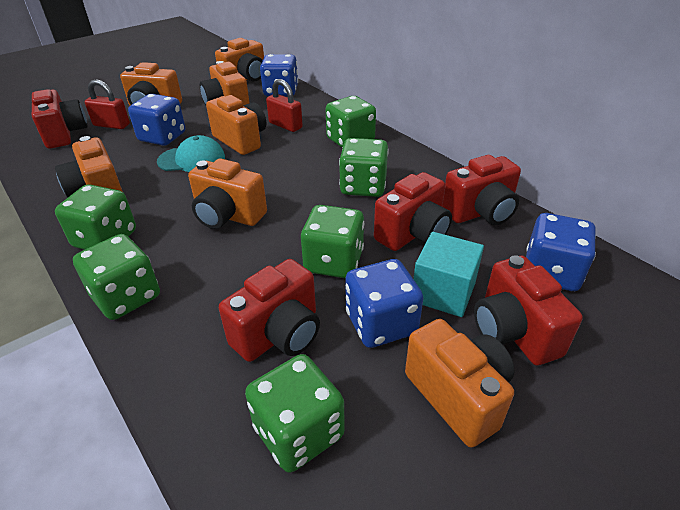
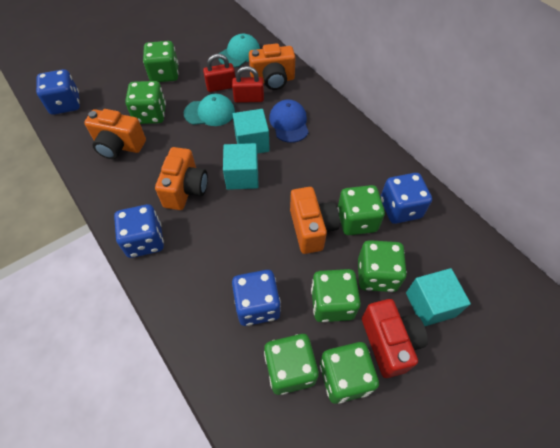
blue cap: 0 -> 1
green dice: 6 -> 7
orange camera: 7 -> 4
red camera: 5 -> 1
turquoise cap: 1 -> 2
turquoise cube: 1 -> 3

